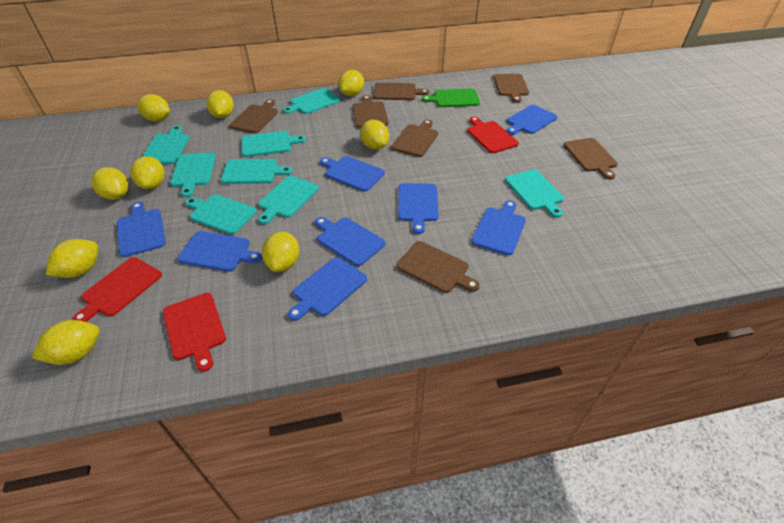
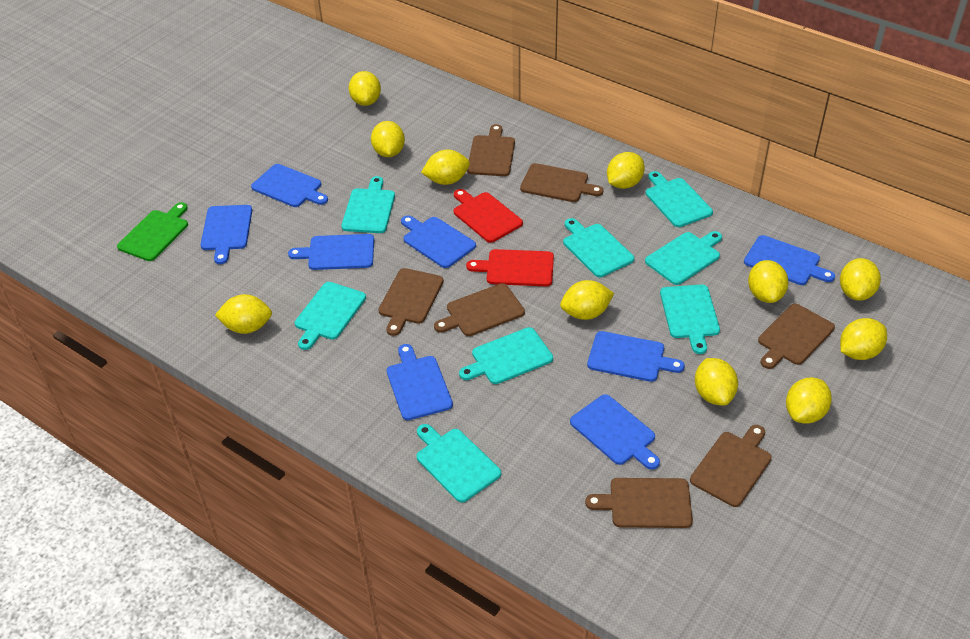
red cutting board: 3 -> 2
yellow lemon: 9 -> 11

